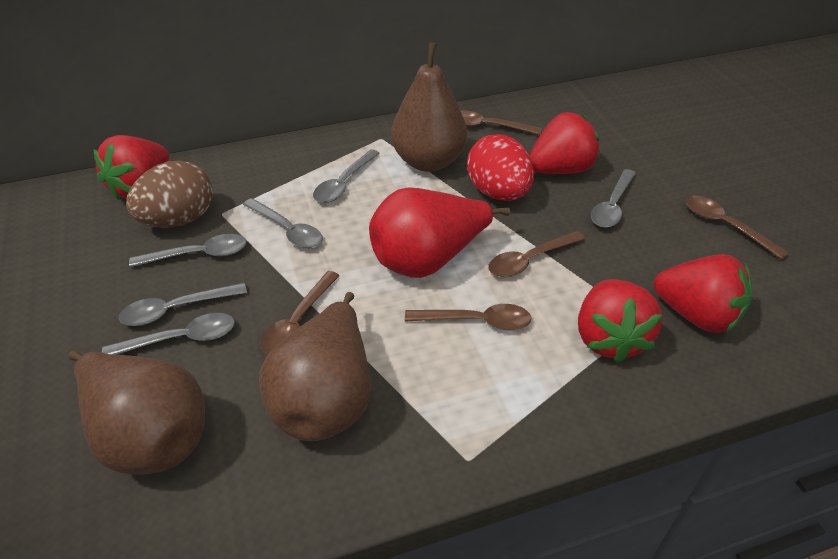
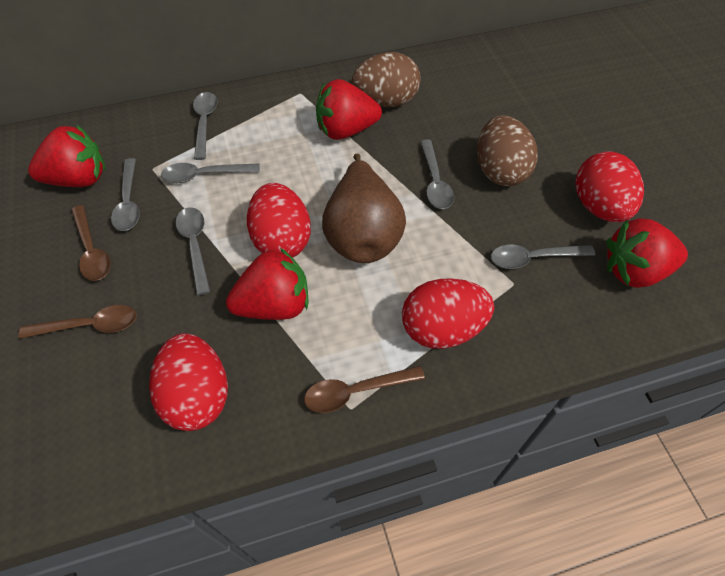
brown egg: 1 -> 2
brown pear: 3 -> 1
brown spoon: 5 -> 3
red egg: 1 -> 4
red pear: 1 -> 0

